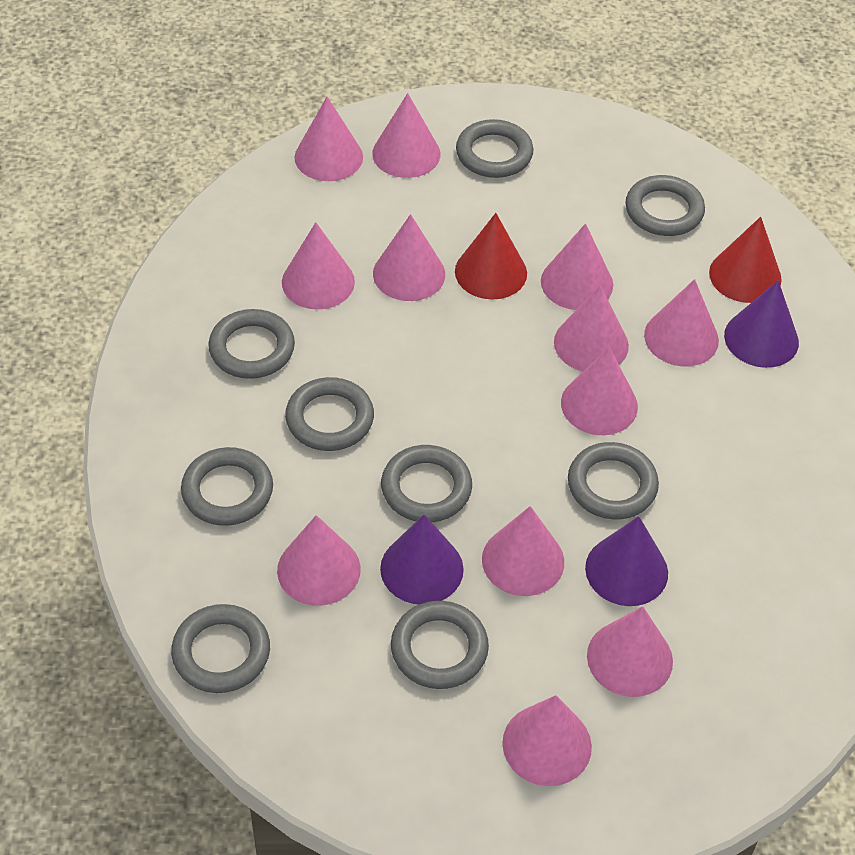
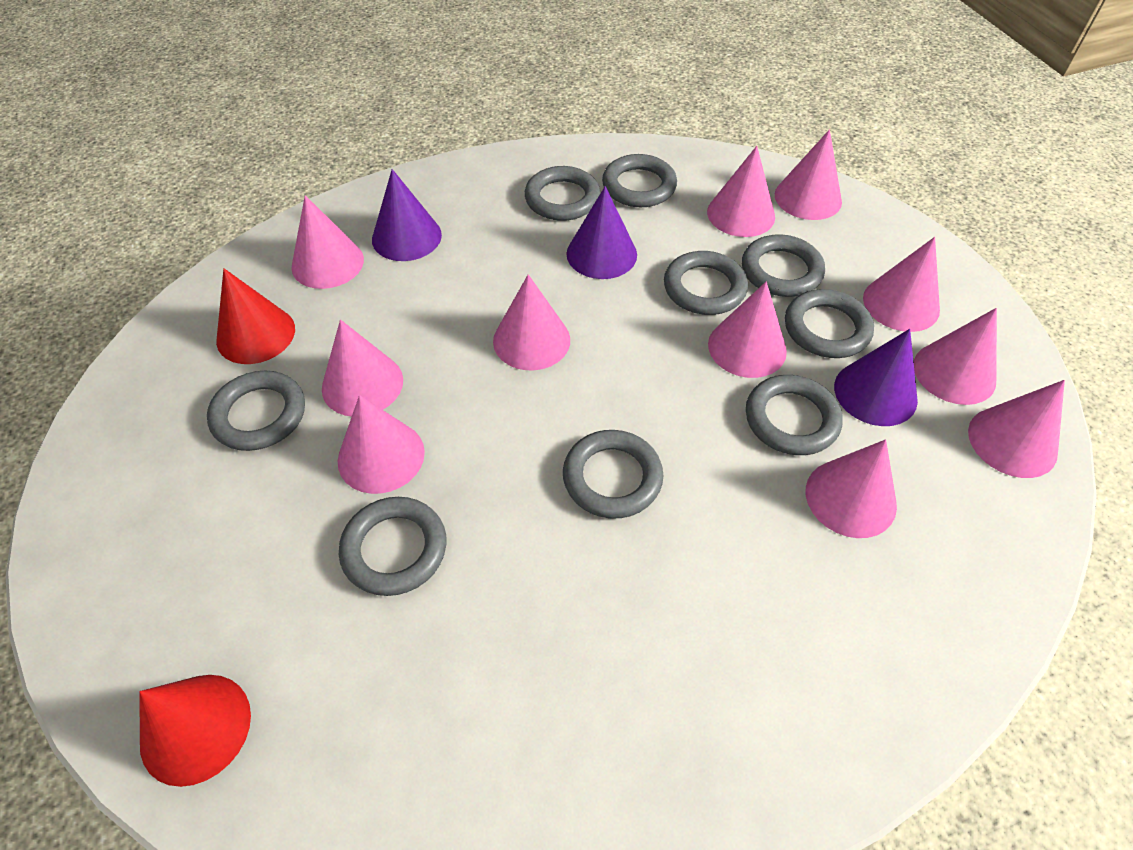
pink cone: 12 -> 11

